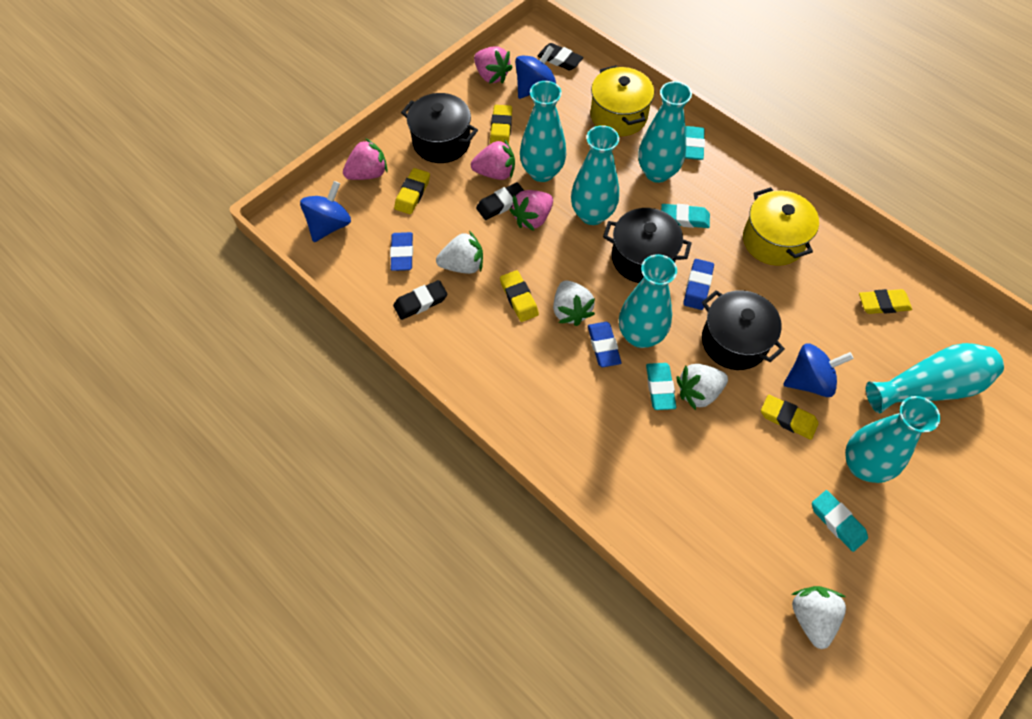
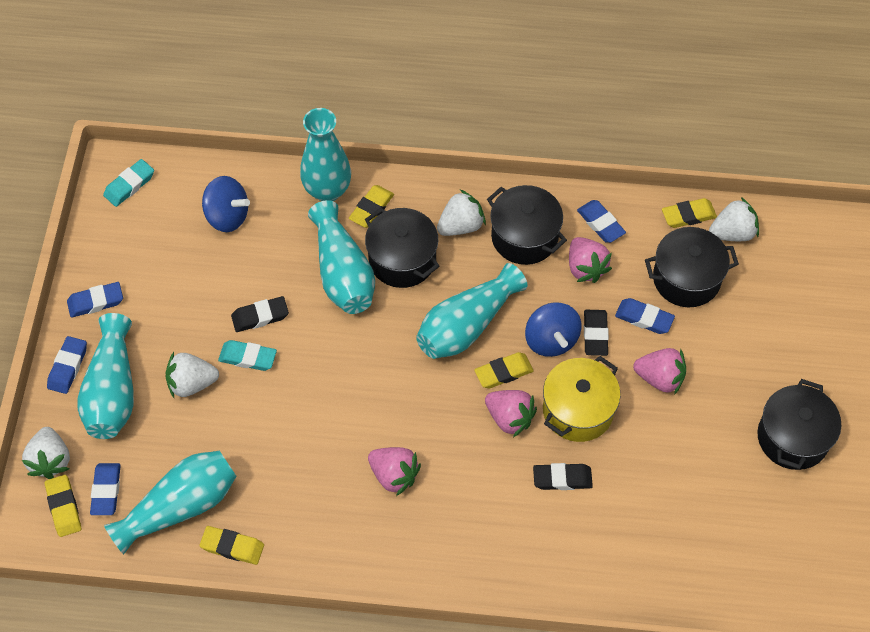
black pot: 3 -> 4
blue eraser: 3 -> 5
blue spinning top: 3 -> 2
turquoise eraser: 4 -> 2
turquoise vase: 6 -> 5
yellow pot: 2 -> 1

